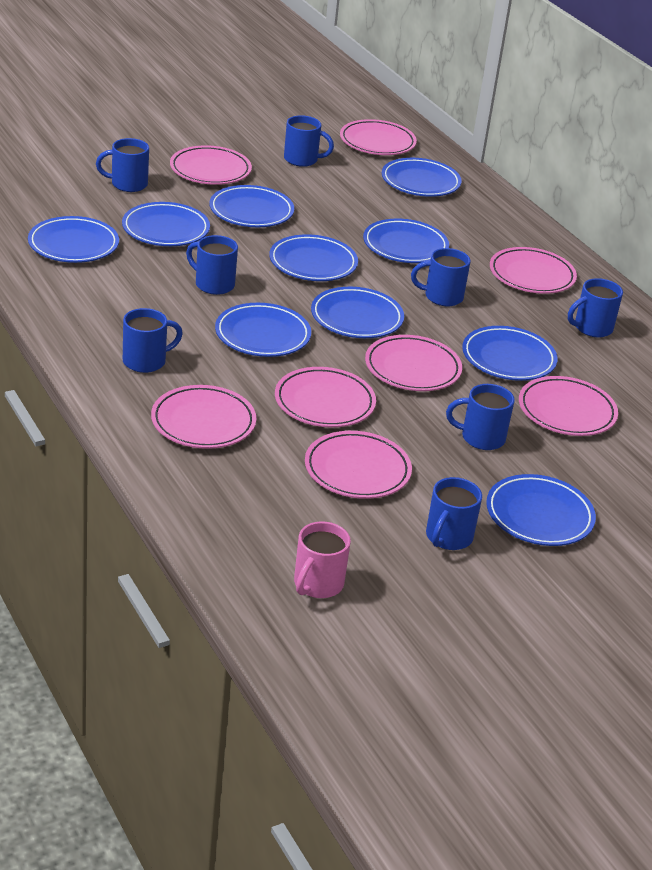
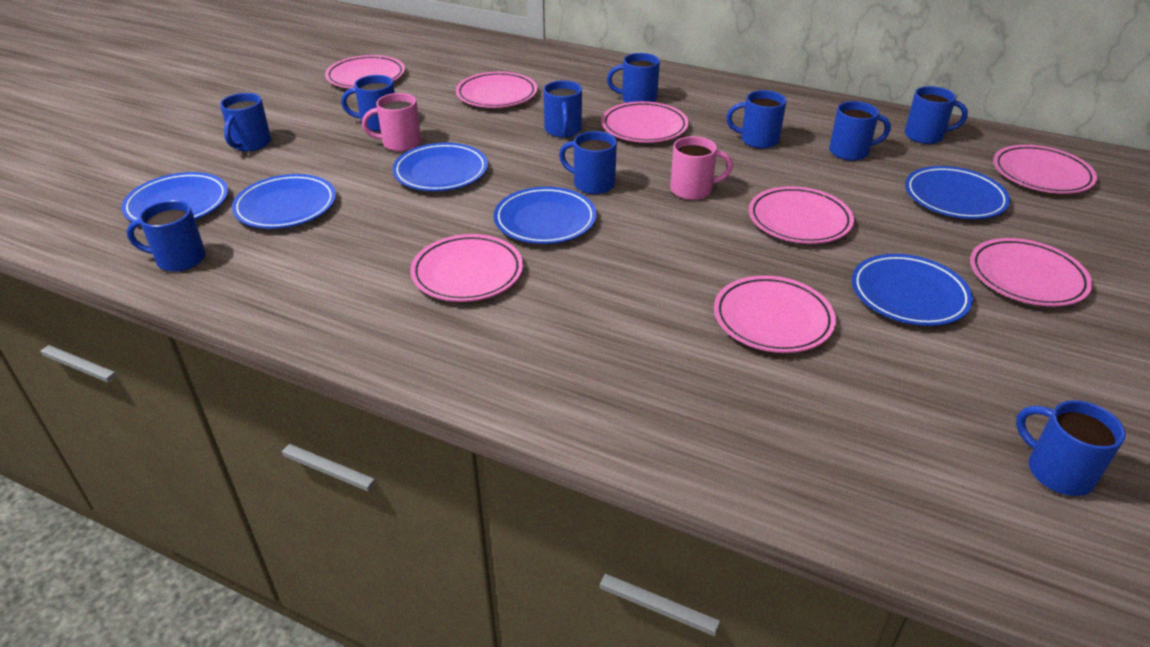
blue mug: 8 -> 10
blue plate: 10 -> 6
pink mug: 1 -> 2

